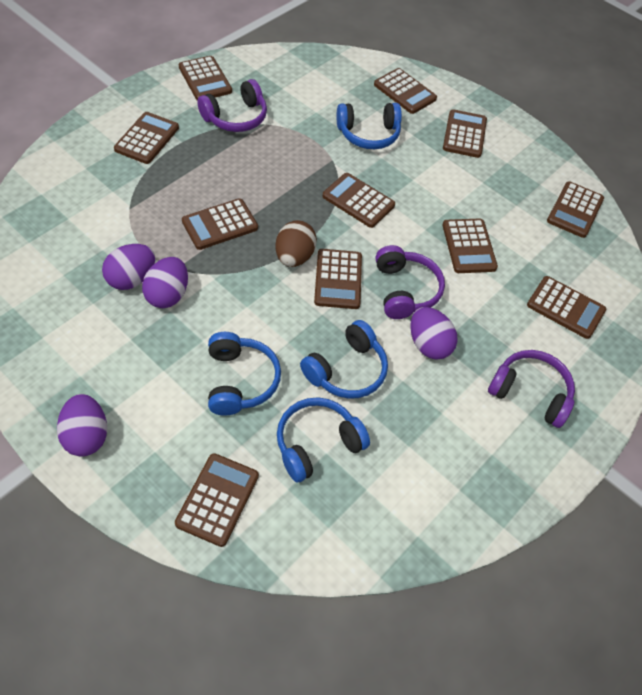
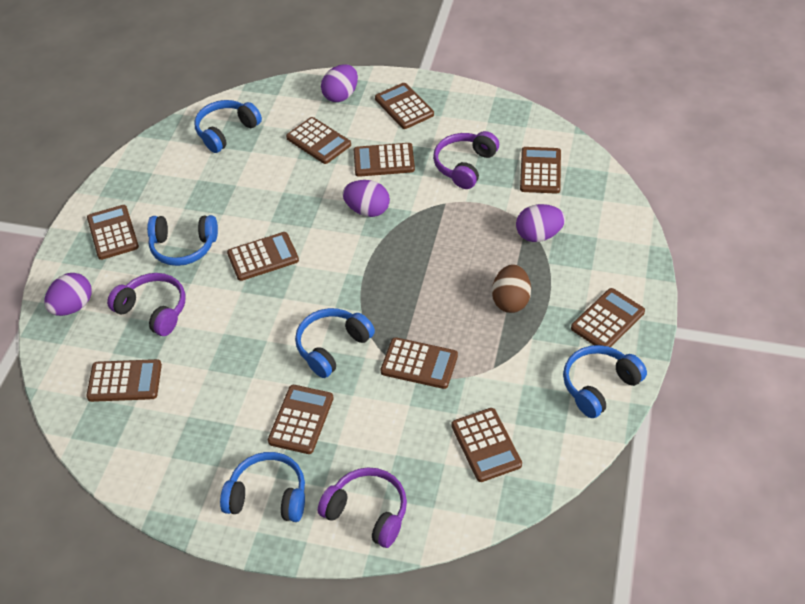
blue headphones: 4 -> 5

